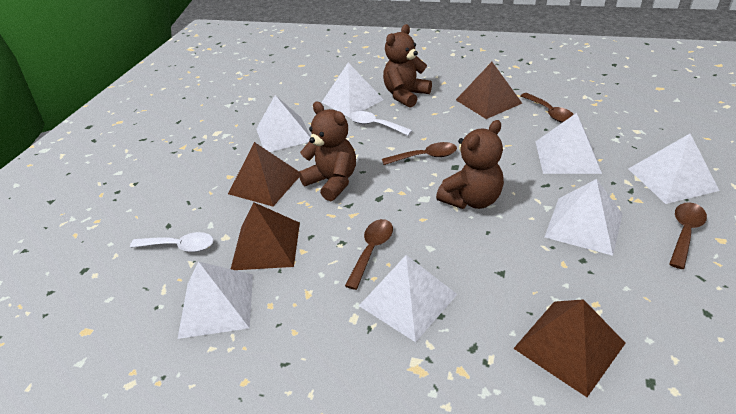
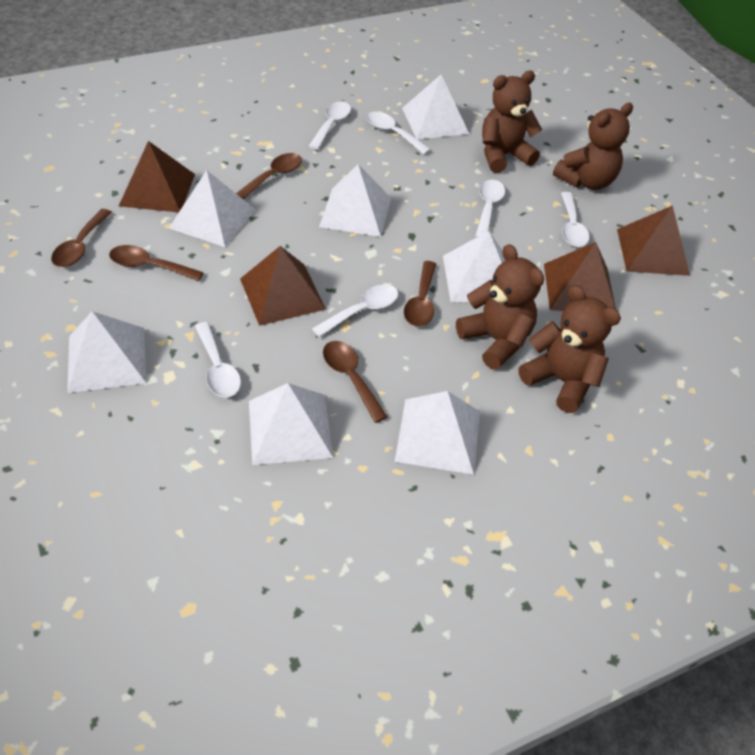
brown spoon: 4 -> 5
brown teddy bear: 3 -> 4
white spoon: 2 -> 6

